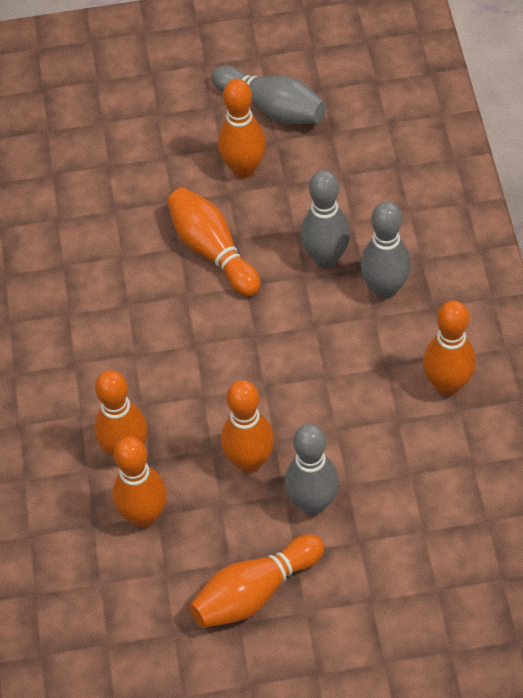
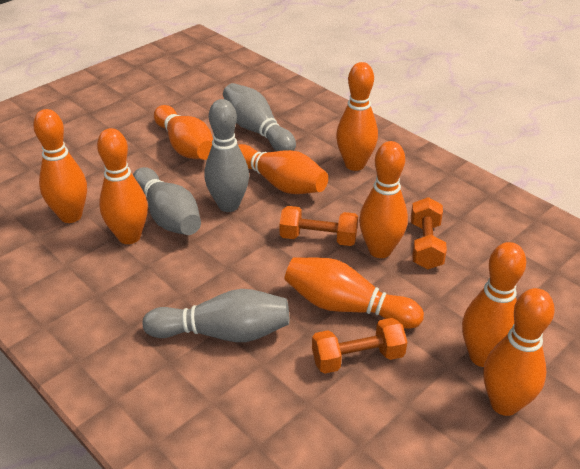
orange bowling pin: 7 -> 9
orange dumbbell: 0 -> 3

